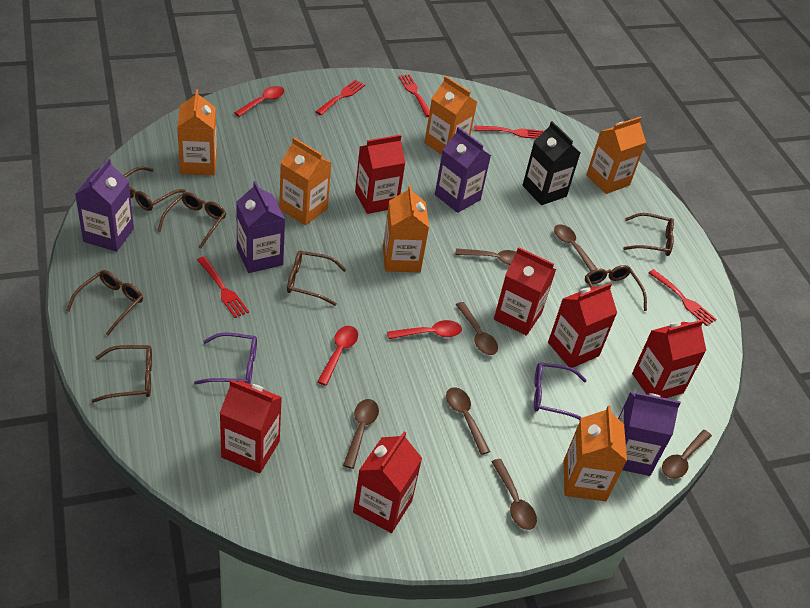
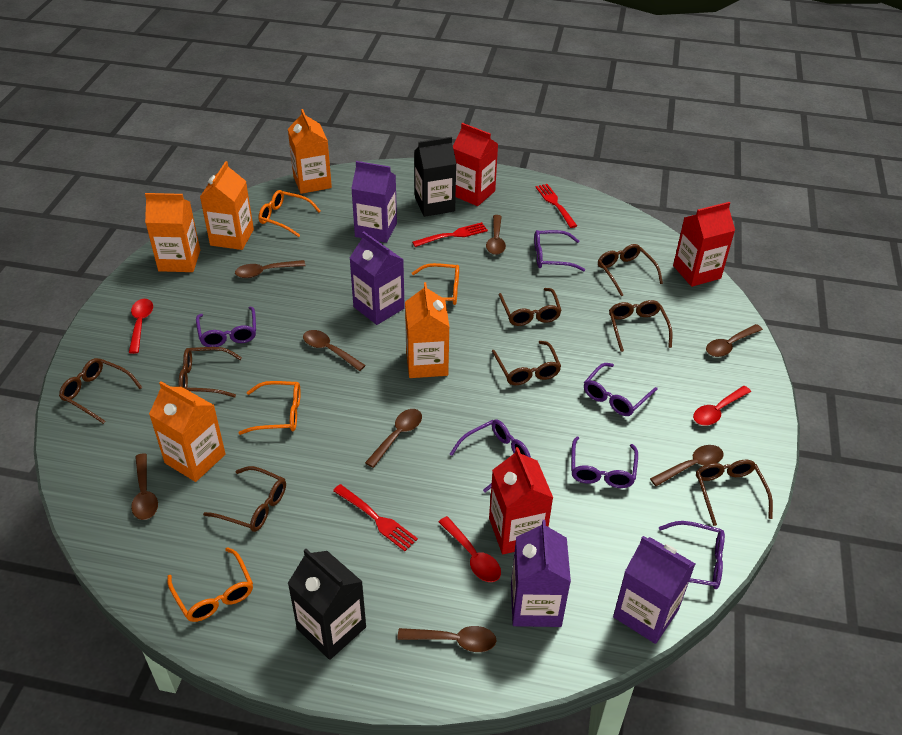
black carton: 1 -> 2
brown glasses: 7 -> 8
brown spoon: 7 -> 8
orange carton: 6 -> 5
orange glasses: 0 -> 4
purple glasses: 2 -> 6
red carton: 6 -> 3
red fork: 5 -> 3

